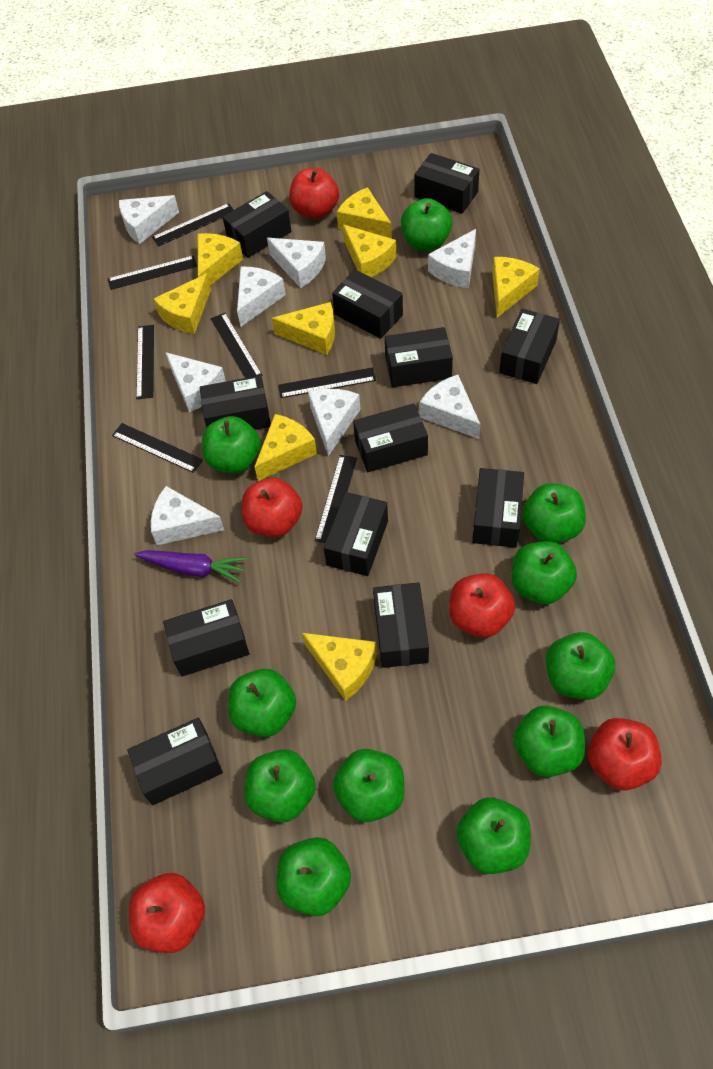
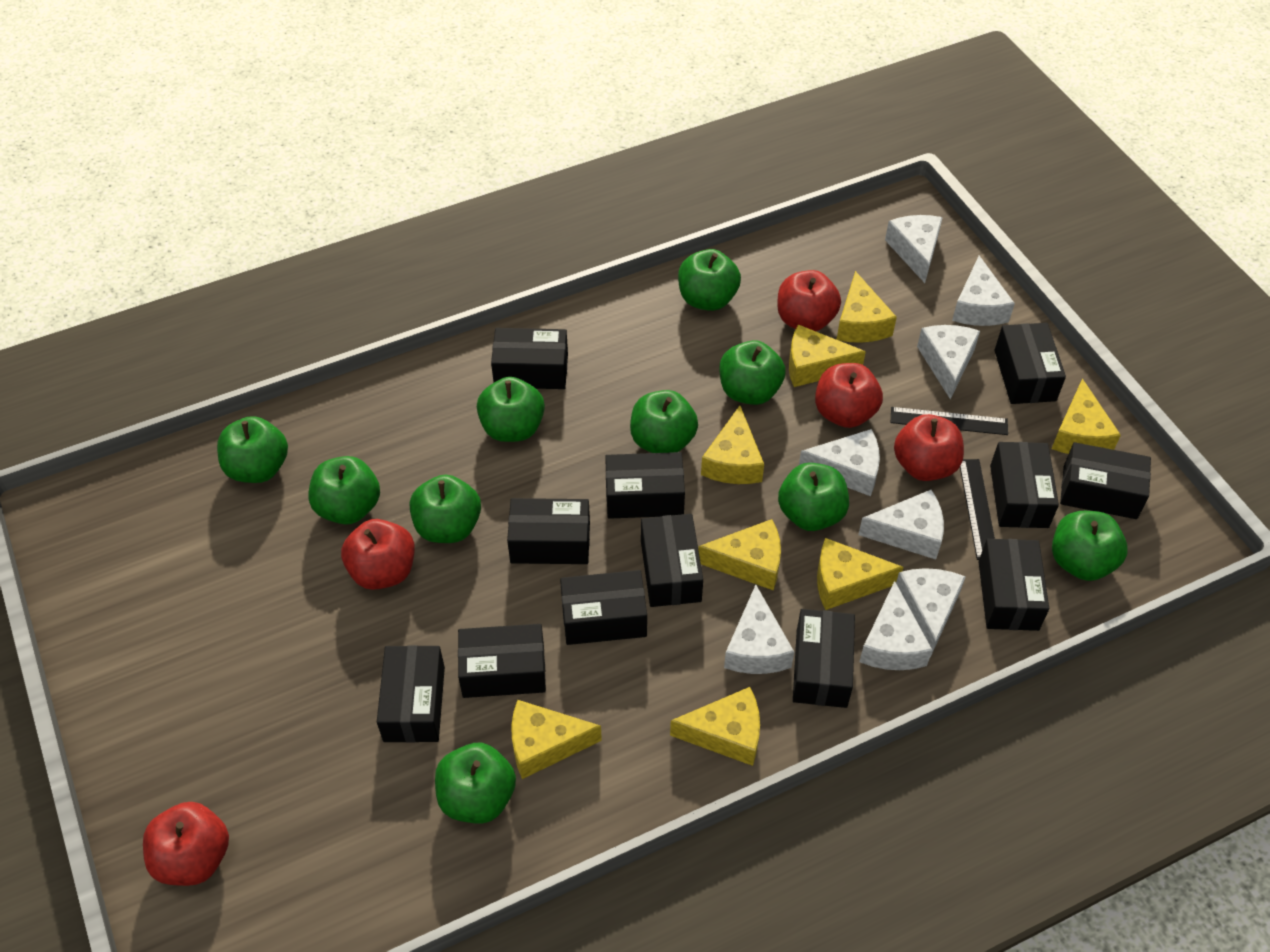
black ruler: 7 -> 2
green apple: 11 -> 10
purple carrot: 1 -> 0

